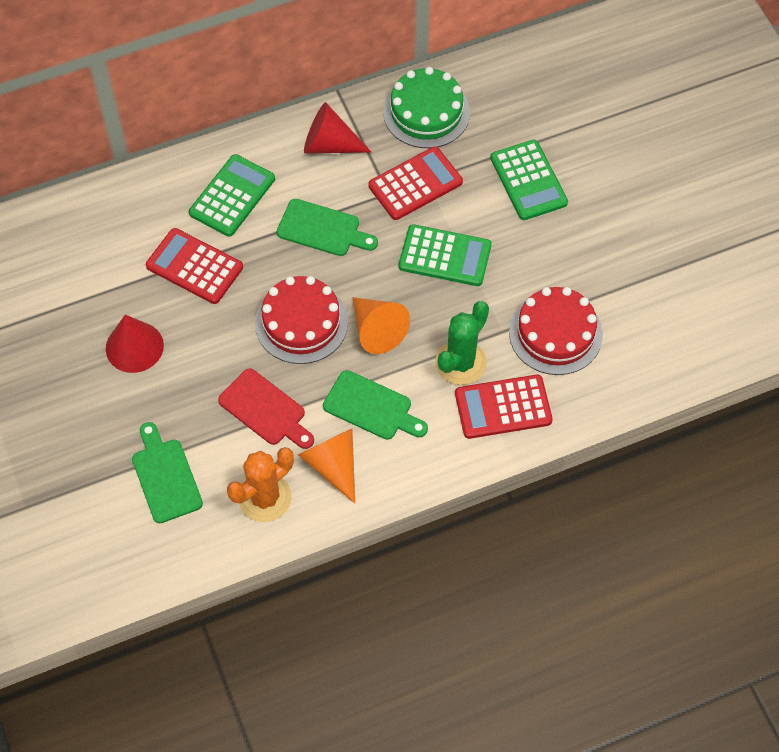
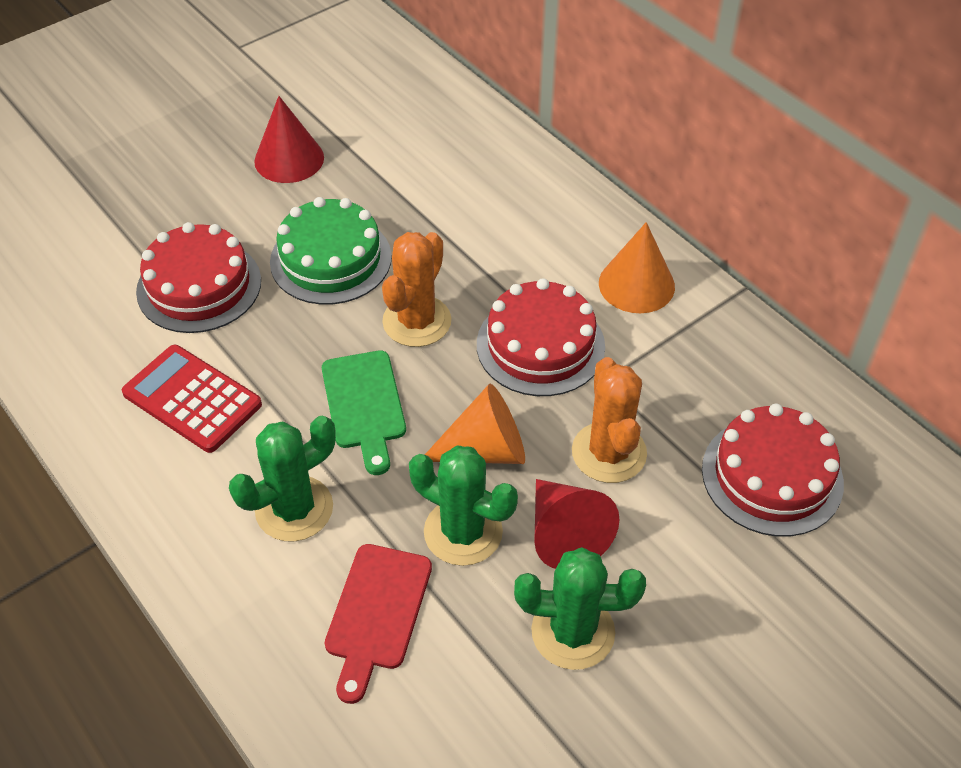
green cactus: 1 -> 3
green calculator: 3 -> 0
green cutting board: 3 -> 1
orange cactus: 1 -> 2
red cake: 2 -> 3
red calculator: 3 -> 1

